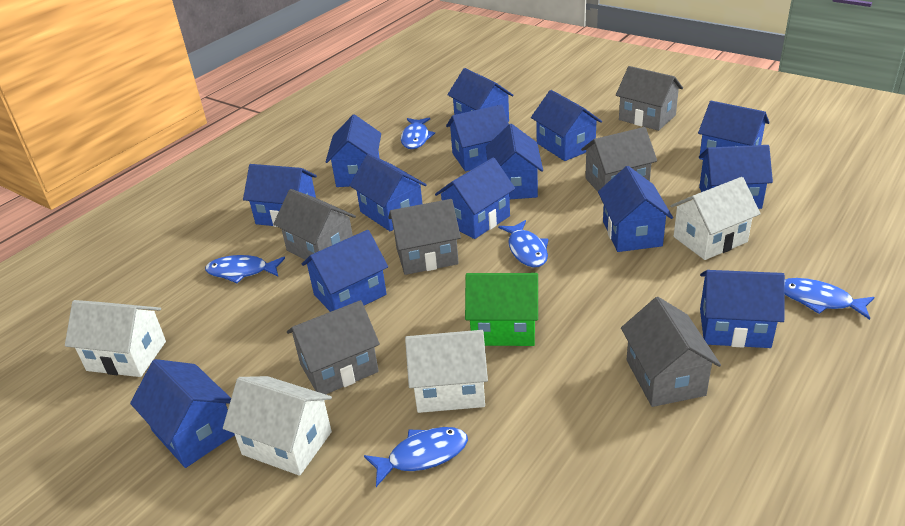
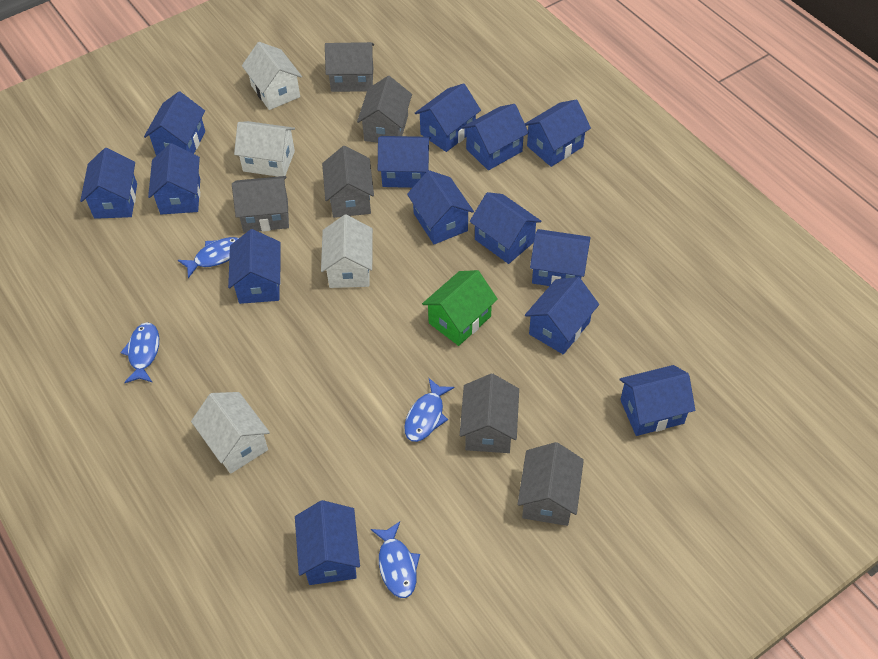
blue fish: 5 -> 4

